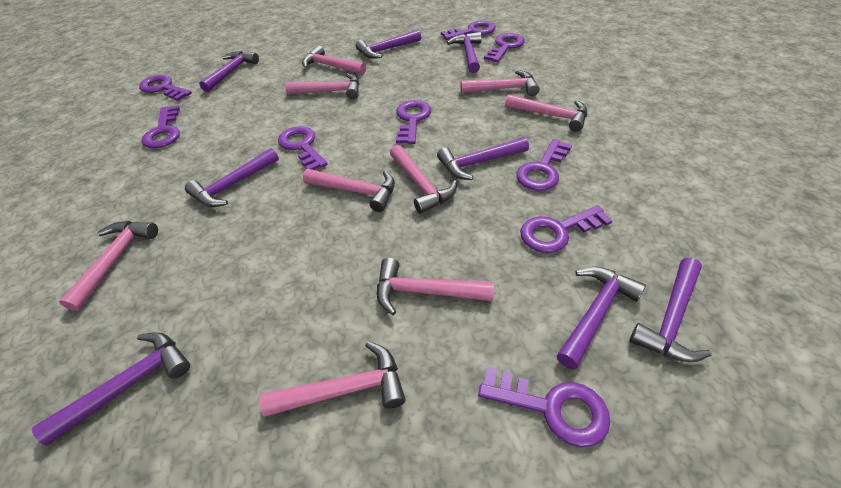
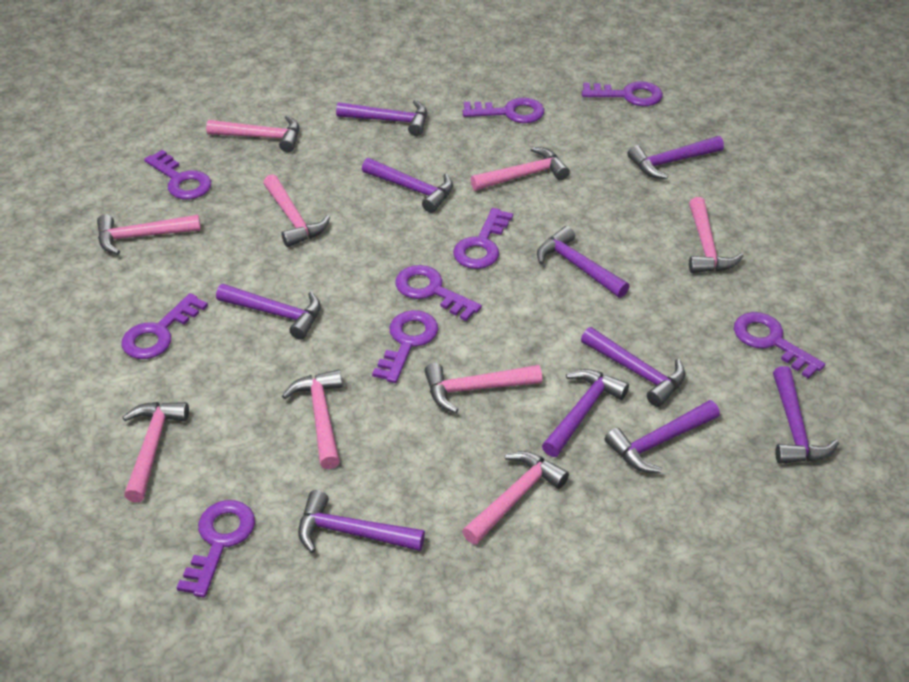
purple hammer: 8 -> 10

